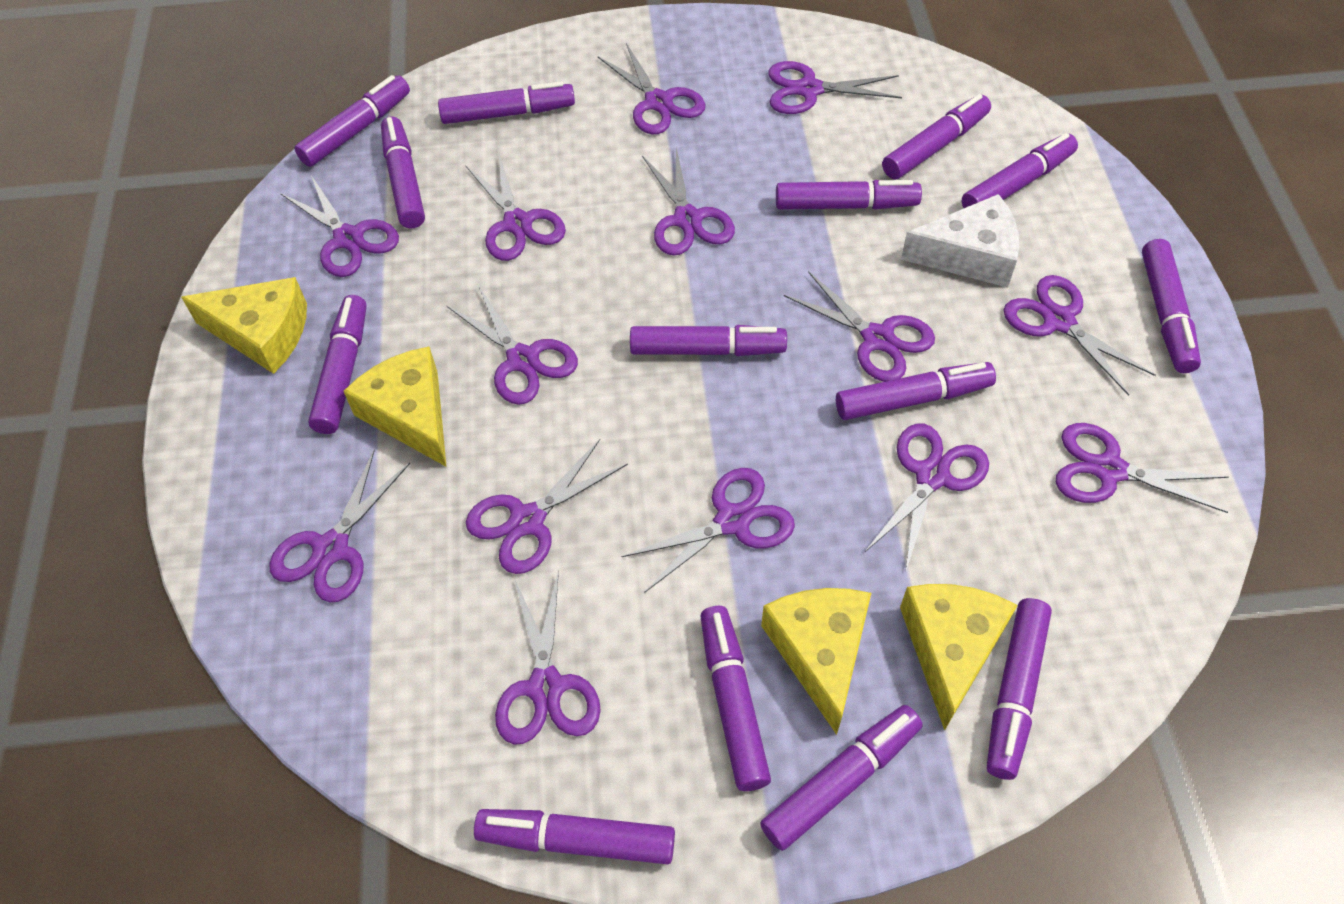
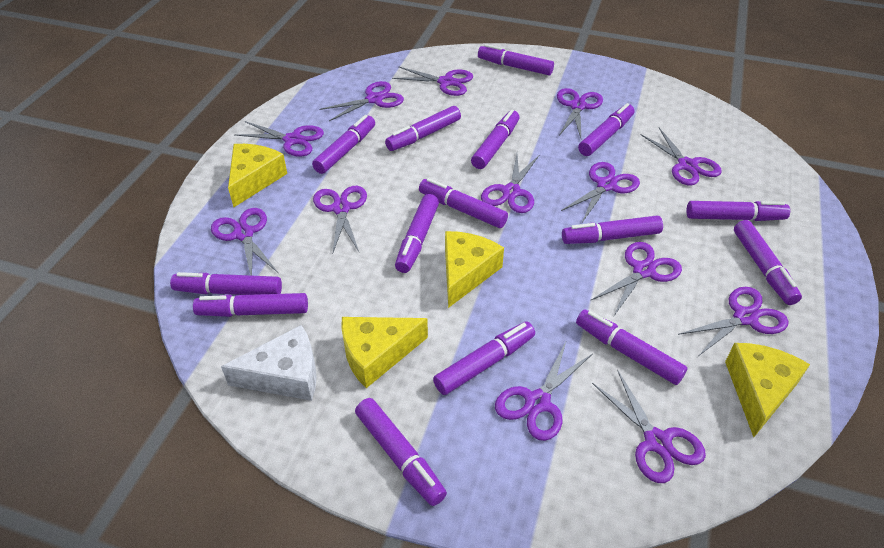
purple marker: 14 -> 15
purple scissors: 14 -> 13

